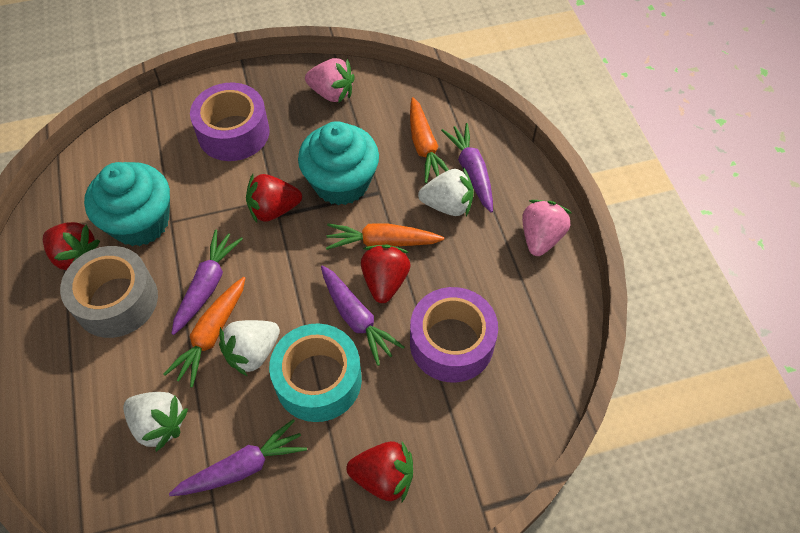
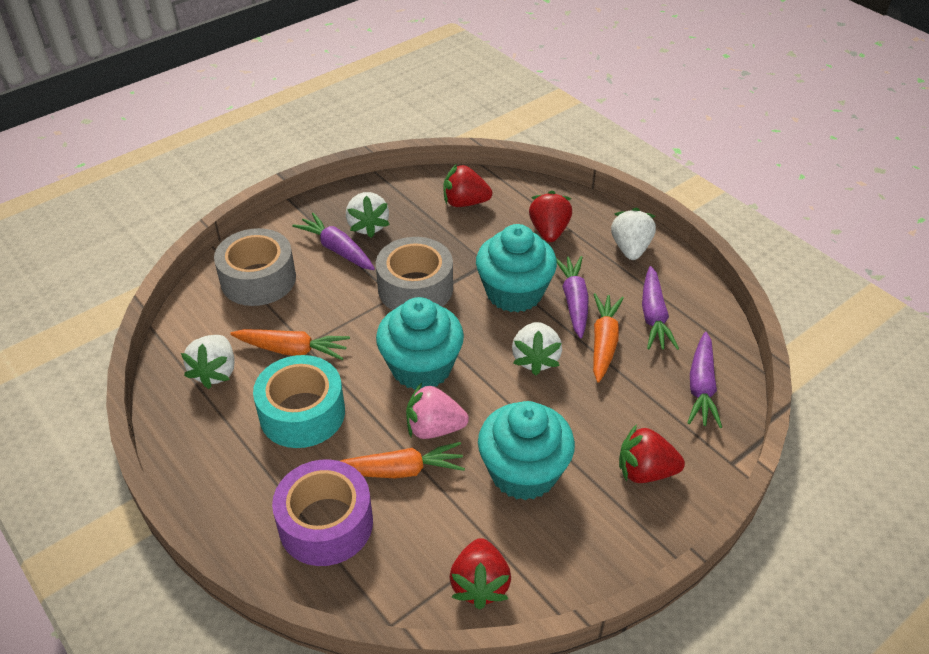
grey tape: 1 -> 2
pink strawberry: 2 -> 1
purple tape: 2 -> 1
turquoise cupcake: 2 -> 3
white strawberry: 3 -> 4

